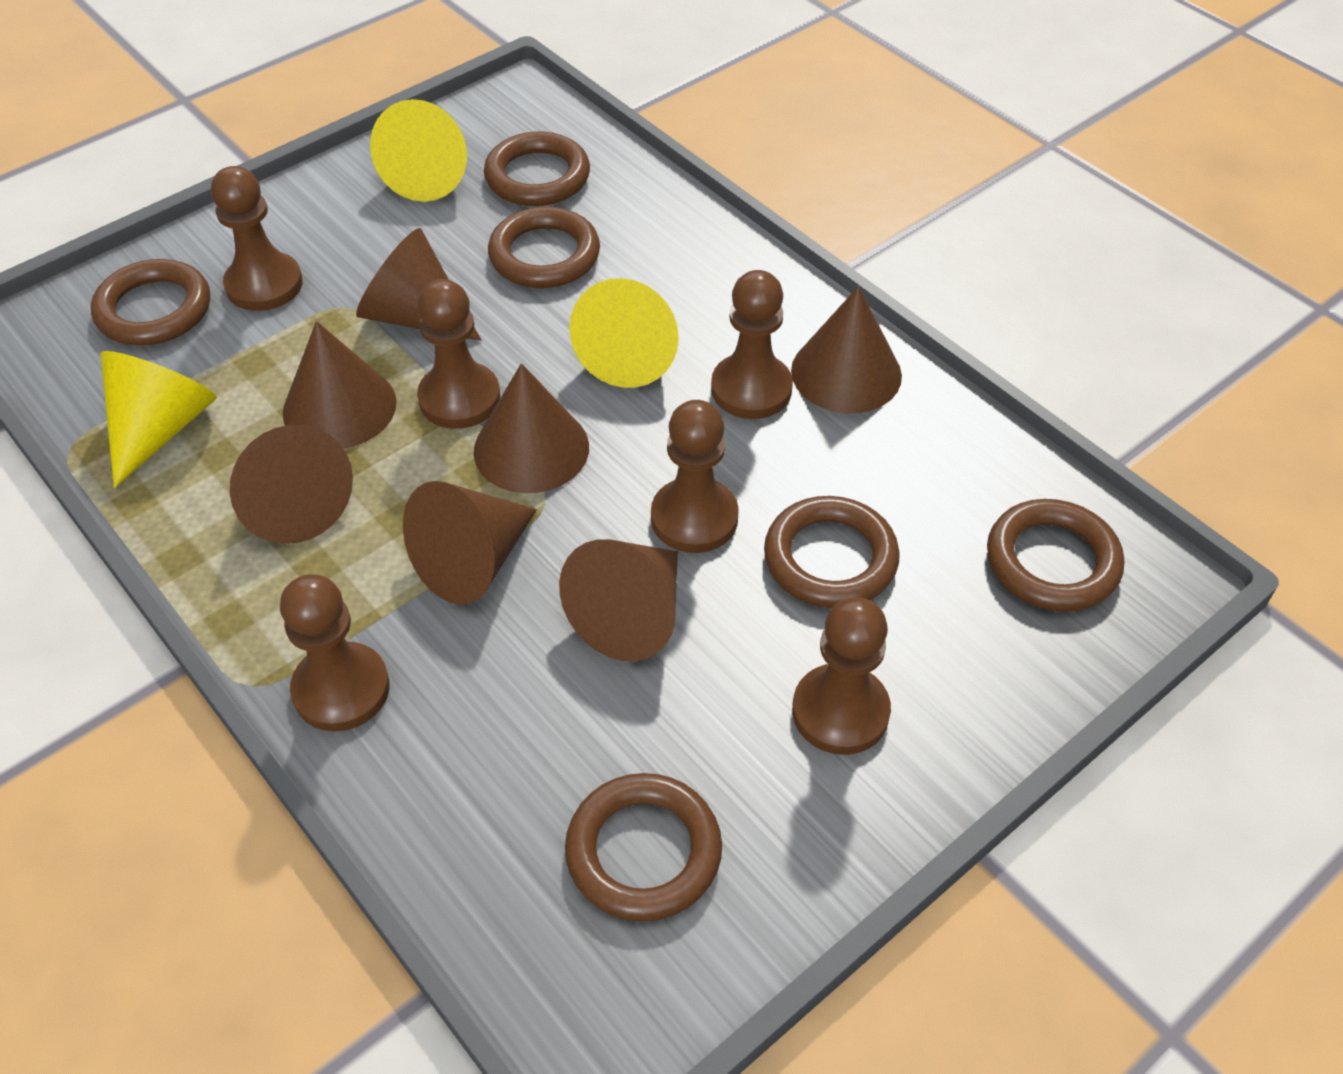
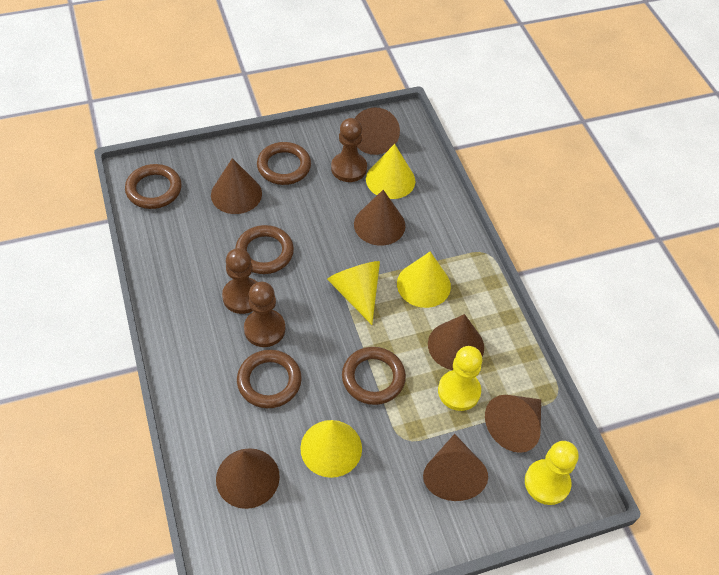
brown pawn: 6 -> 3
brown ring: 6 -> 5
yellow cone: 3 -> 4
yellow pawn: 0 -> 2

